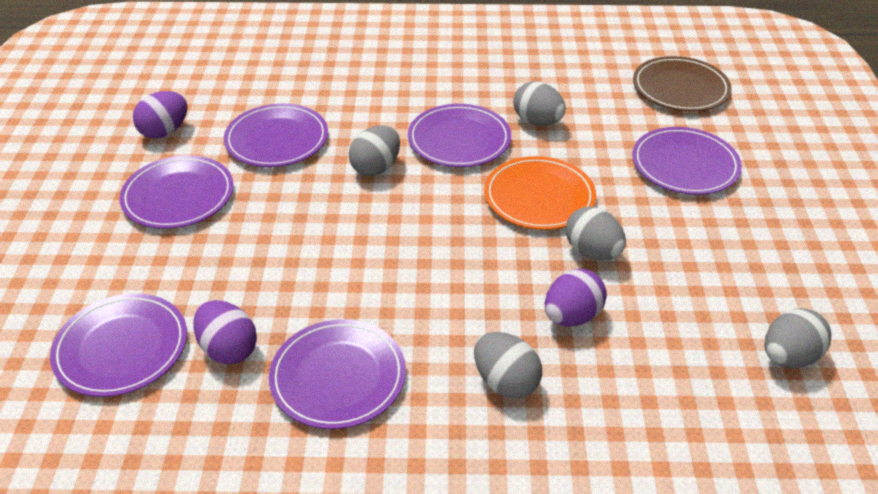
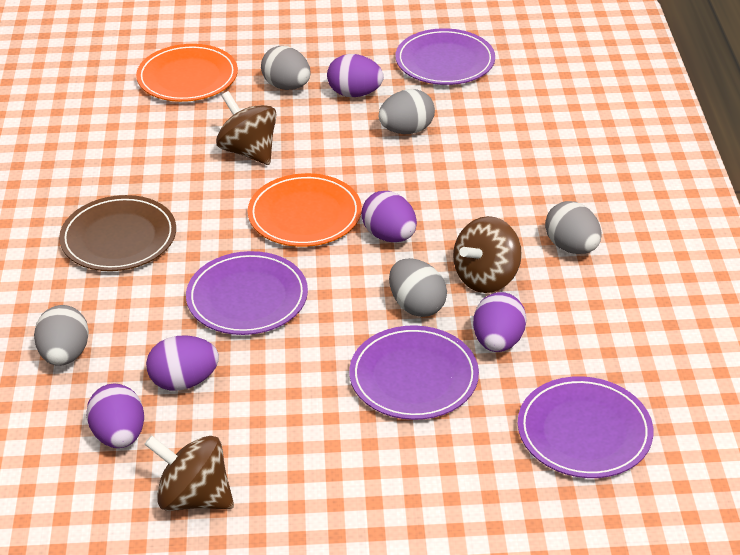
brown spinning top: 0 -> 3
orange plate: 1 -> 2
purple egg: 3 -> 5
purple plate: 6 -> 4

